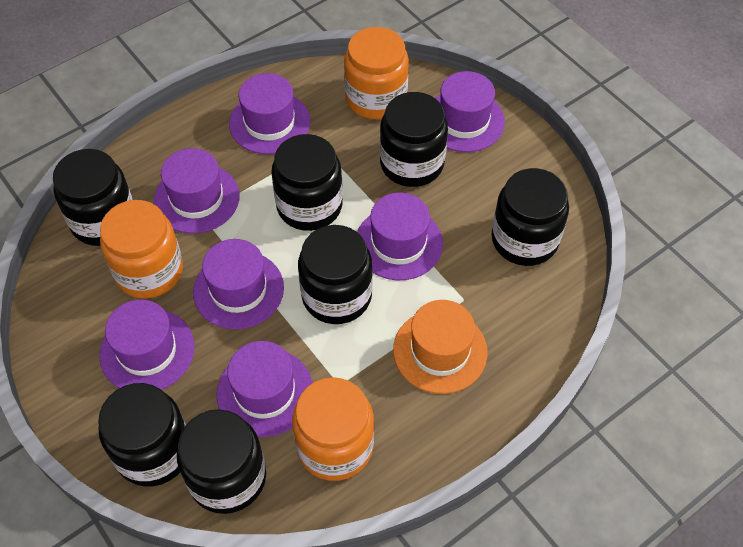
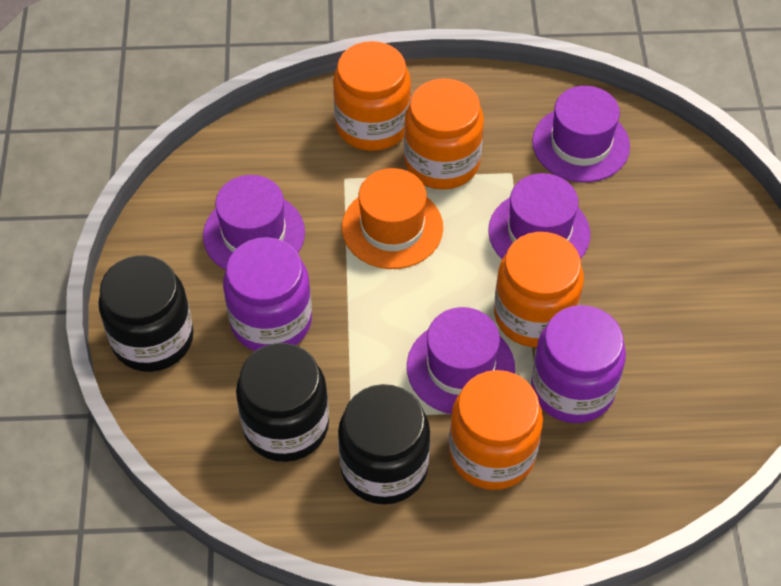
black jar: 7 -> 3
orange jar: 3 -> 4
purple hat: 7 -> 4
purple jar: 0 -> 2

